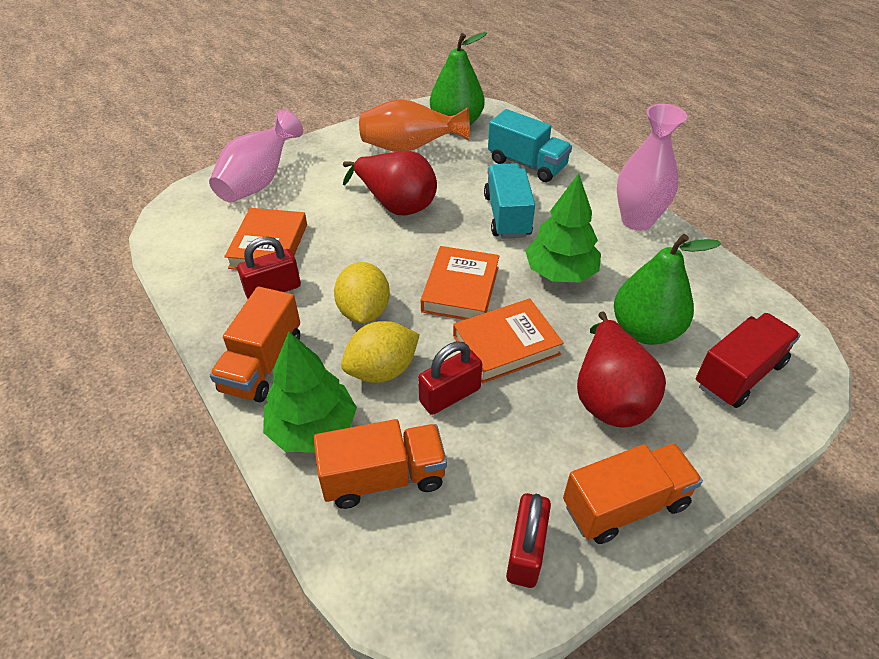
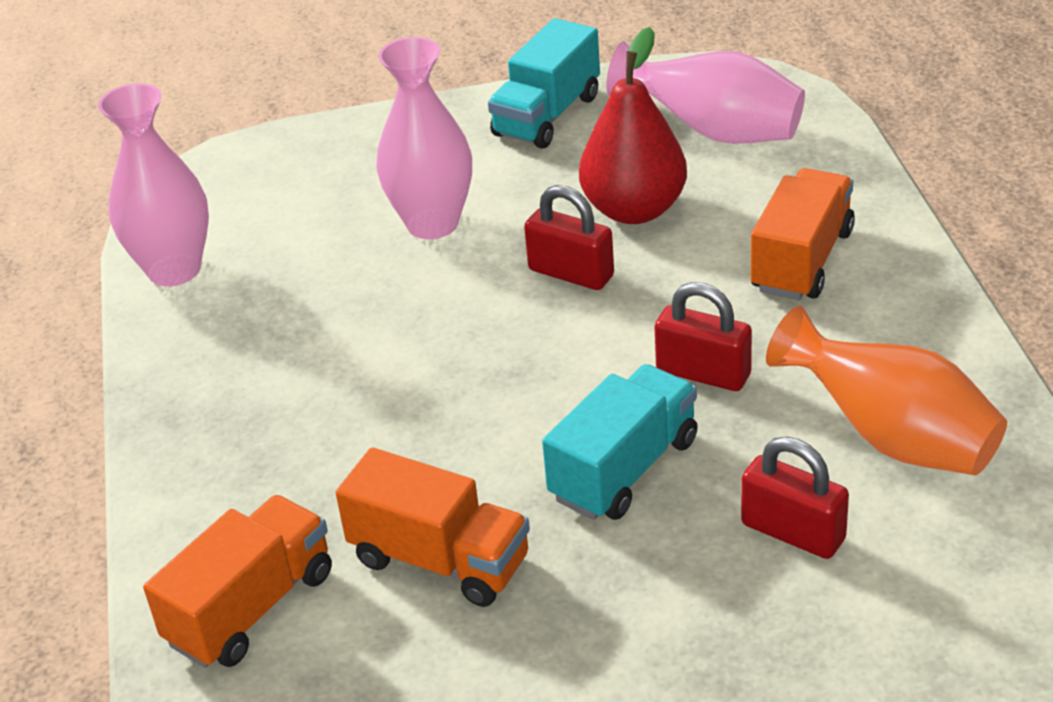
green pear: 2 -> 0
green tree: 2 -> 0
orange book: 3 -> 0
pink vase: 2 -> 3
red pear: 2 -> 1
red truck: 1 -> 0
yellow lemon: 2 -> 0

